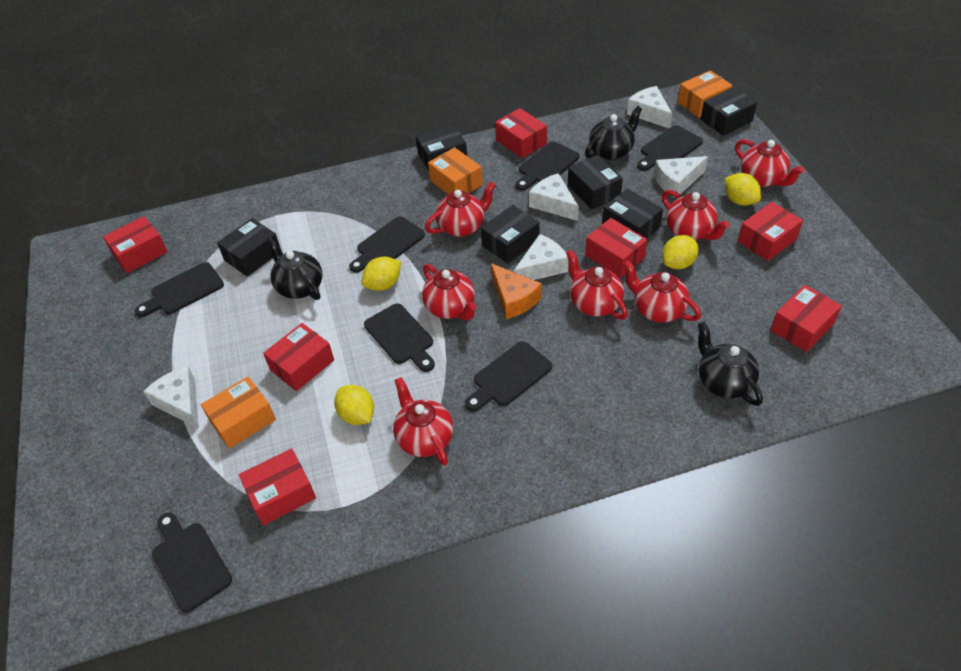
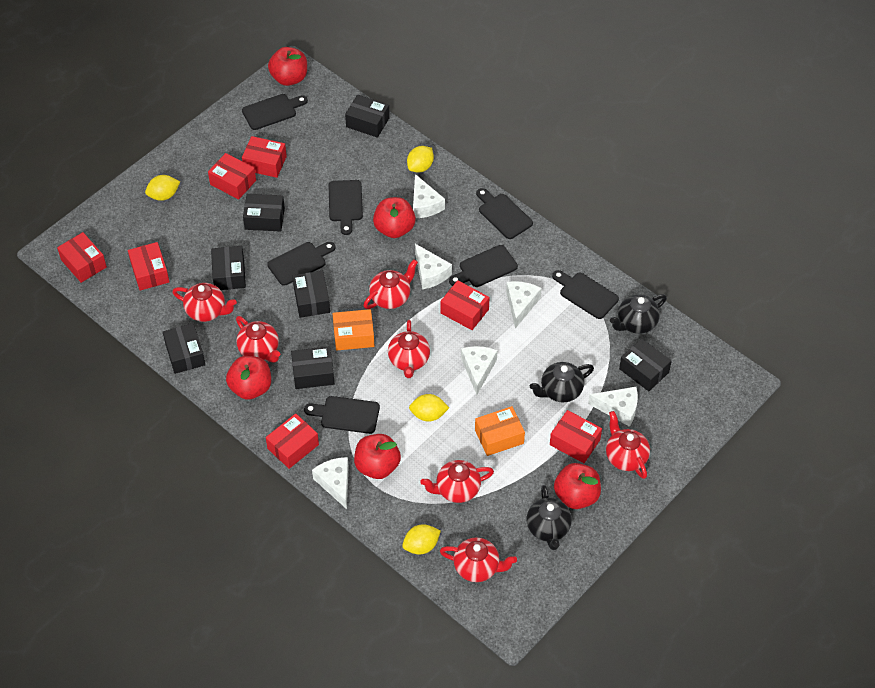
black box: 6 -> 7
orange box: 3 -> 2
orange cheese: 1 -> 0
red apple: 0 -> 5
white cheese: 5 -> 6

